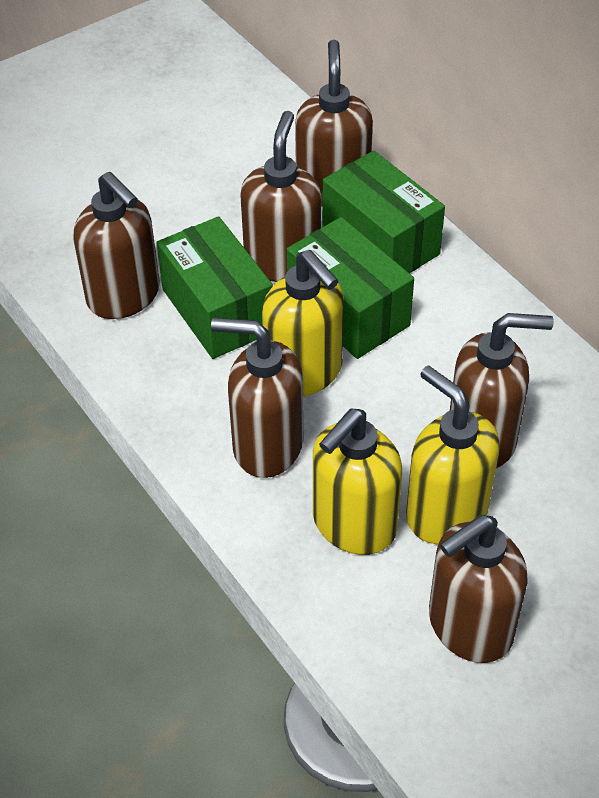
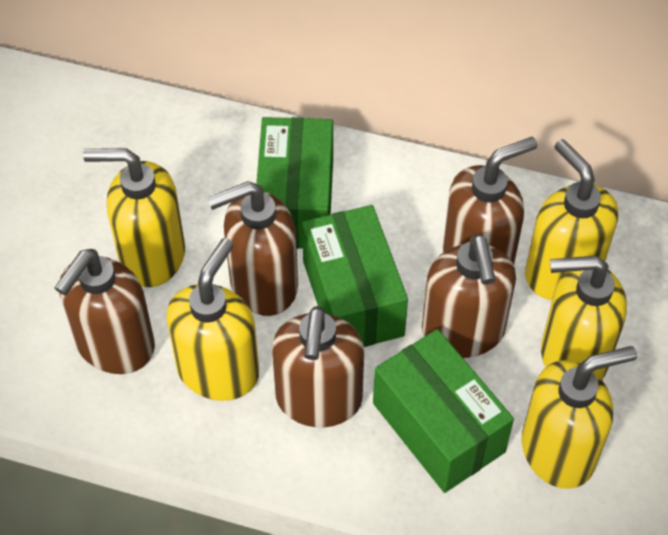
brown soap dispenser: 6 -> 5
yellow soap dispenser: 3 -> 5

